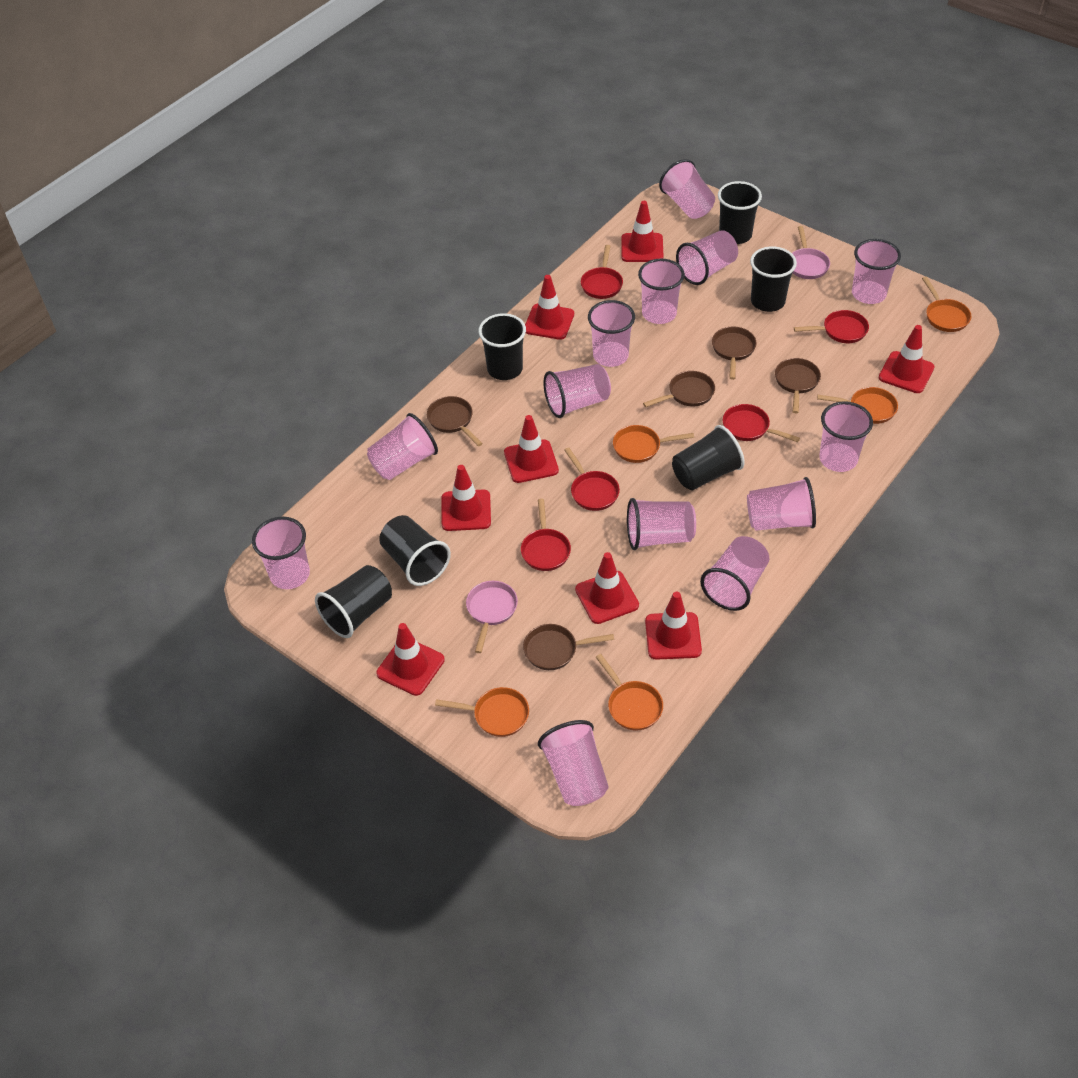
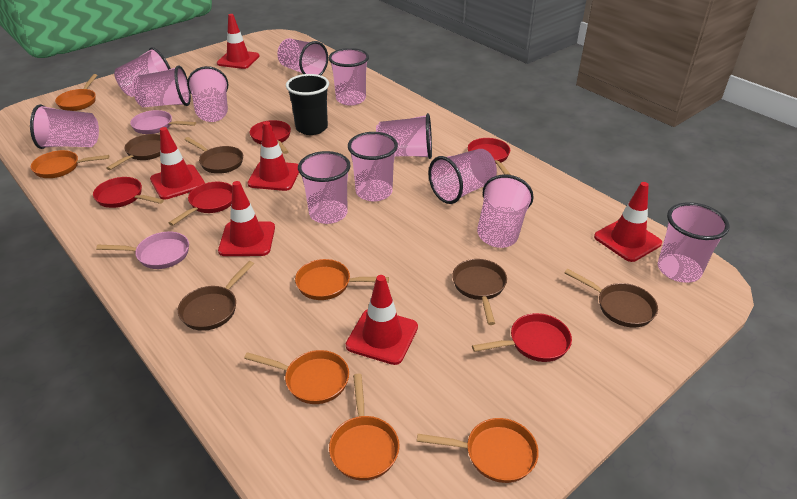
black cup: 6 -> 1
orange pan: 5 -> 6
pink cup: 13 -> 12
red traffic cone: 8 -> 6

